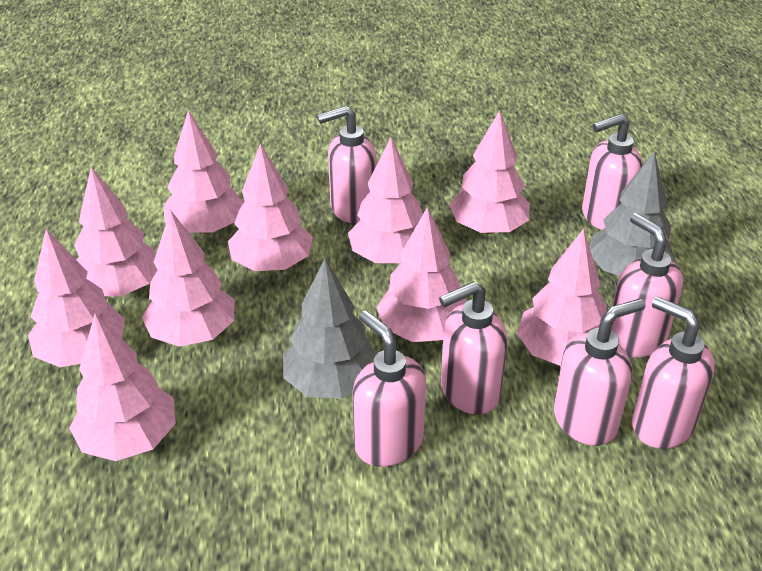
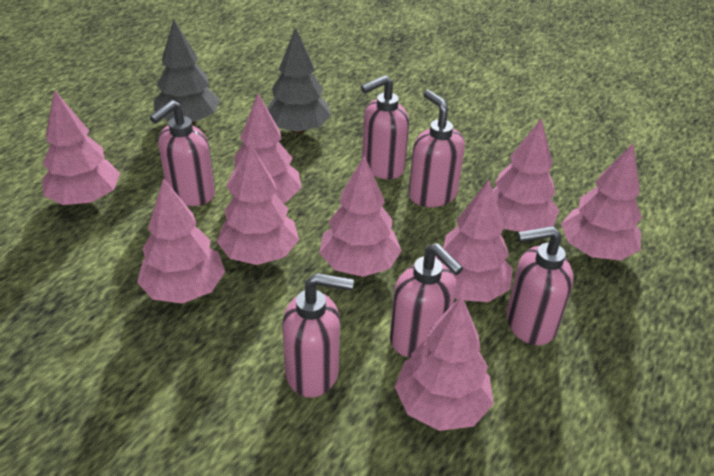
pink soap dispenser: 7 -> 6
pink tree: 10 -> 9

